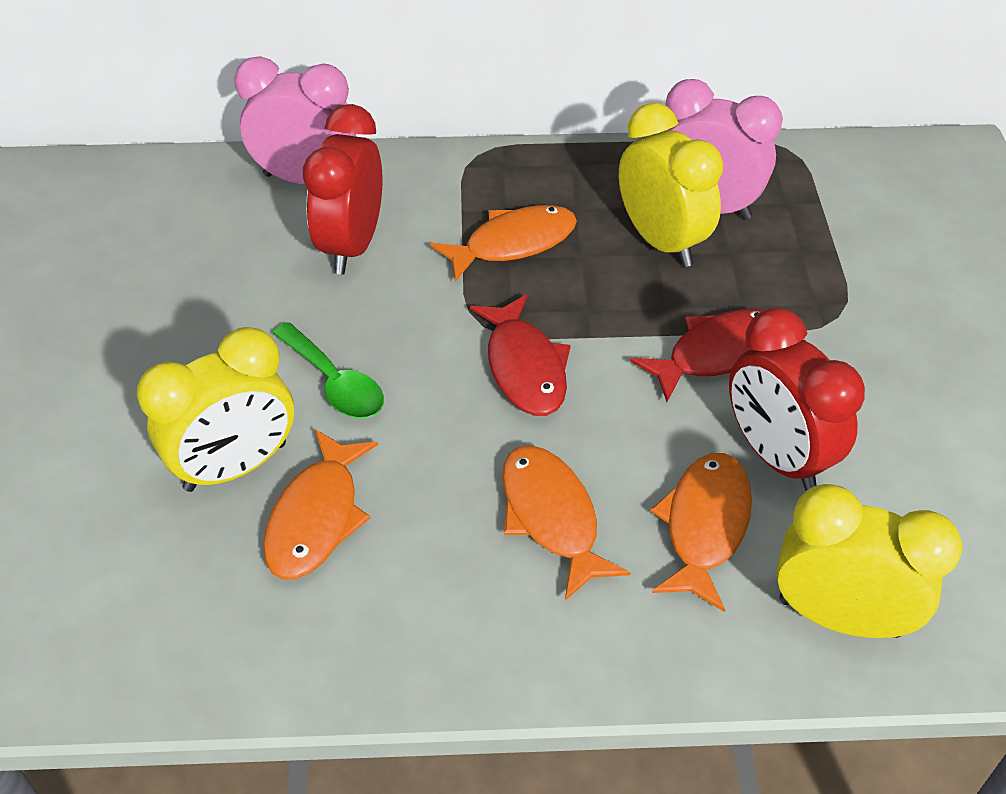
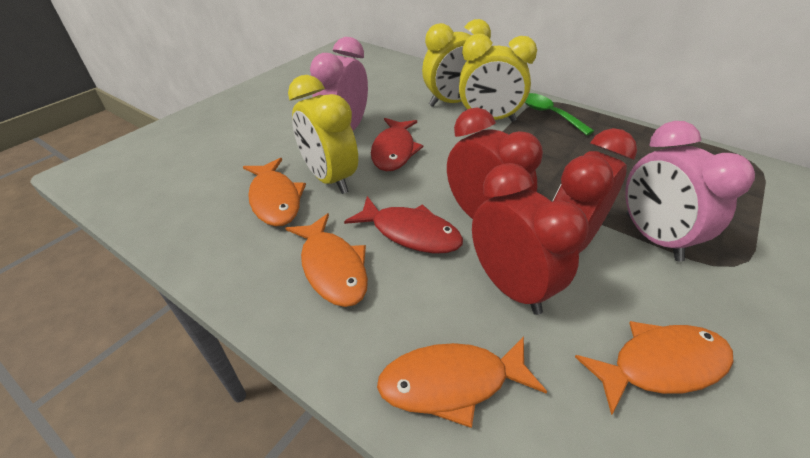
red clock: 2 -> 3

